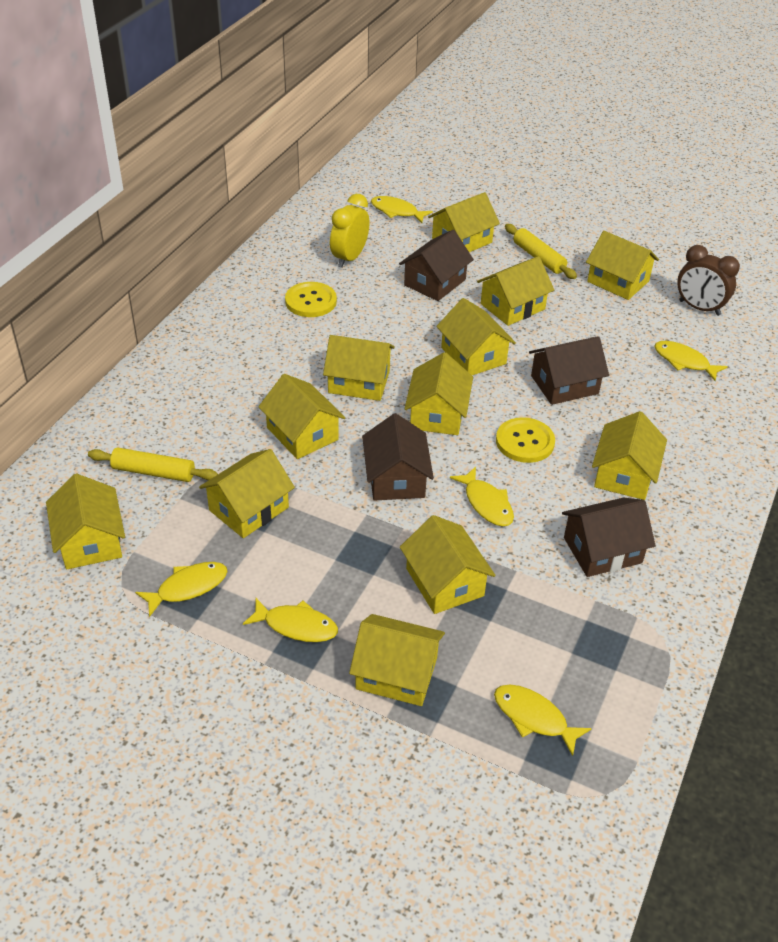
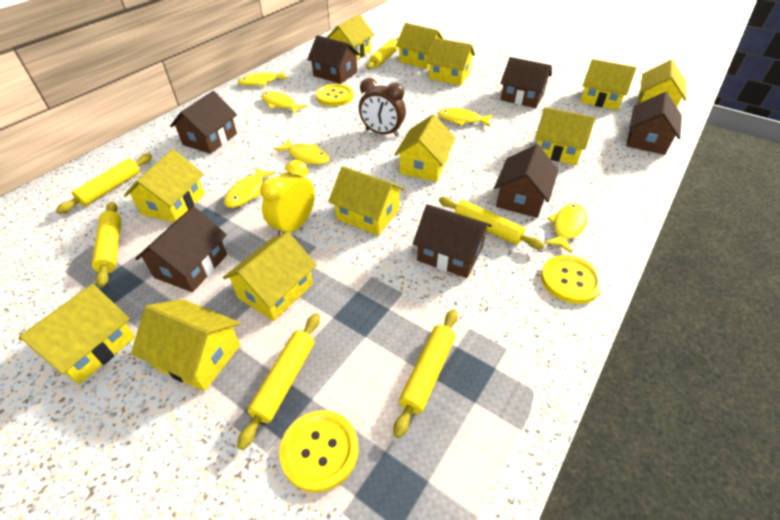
brown house: 4 -> 7
yellow button: 2 -> 3
yellow rolling pin: 2 -> 6

